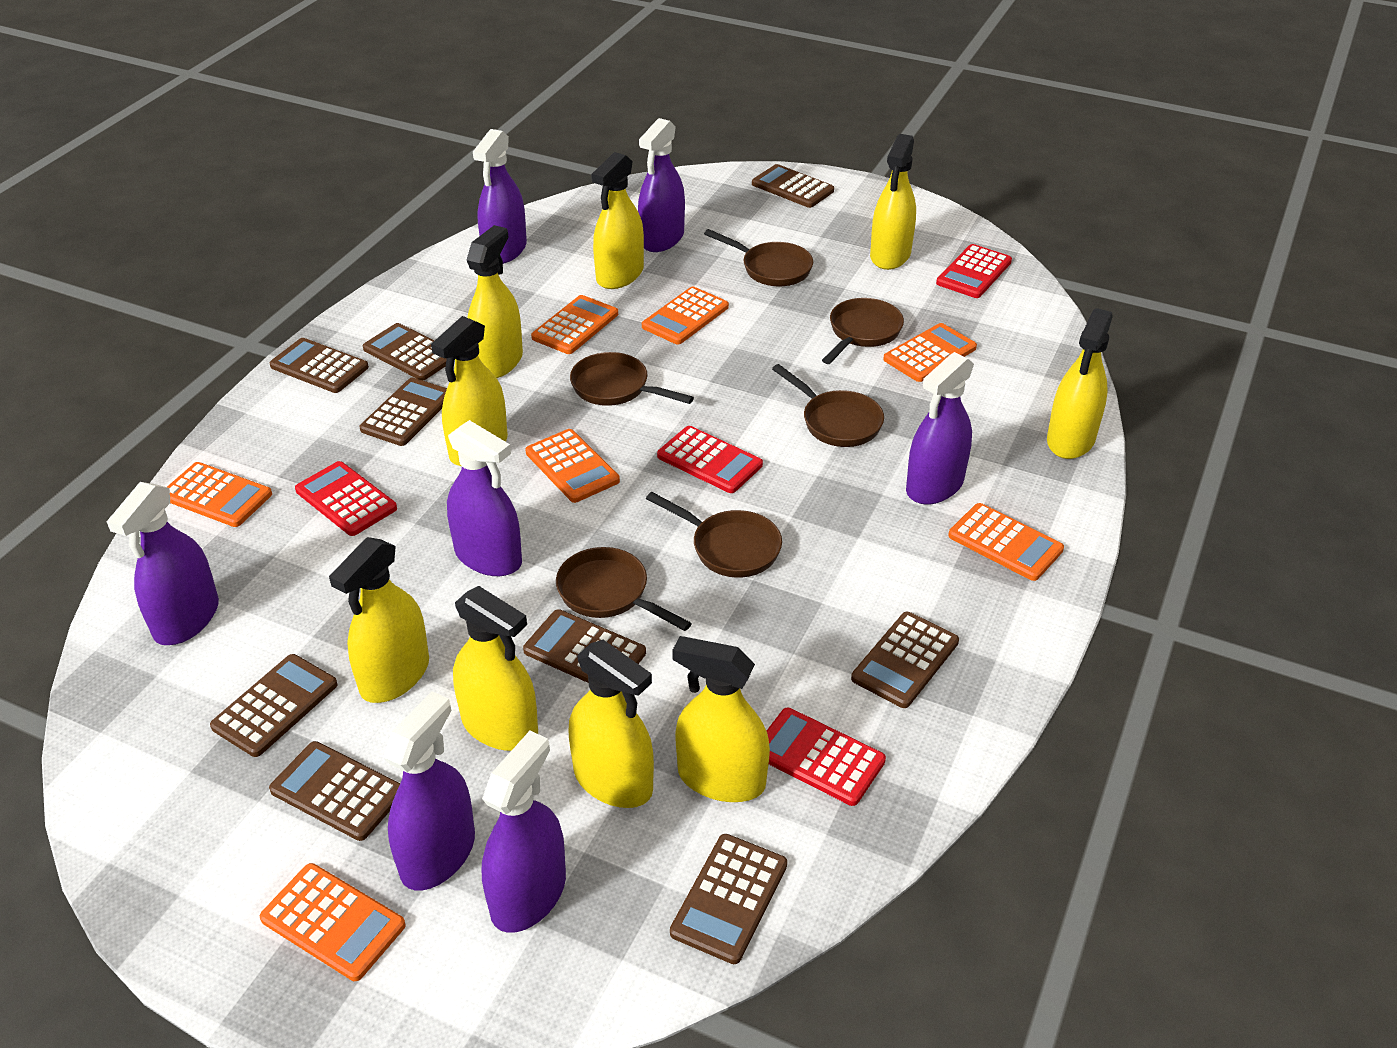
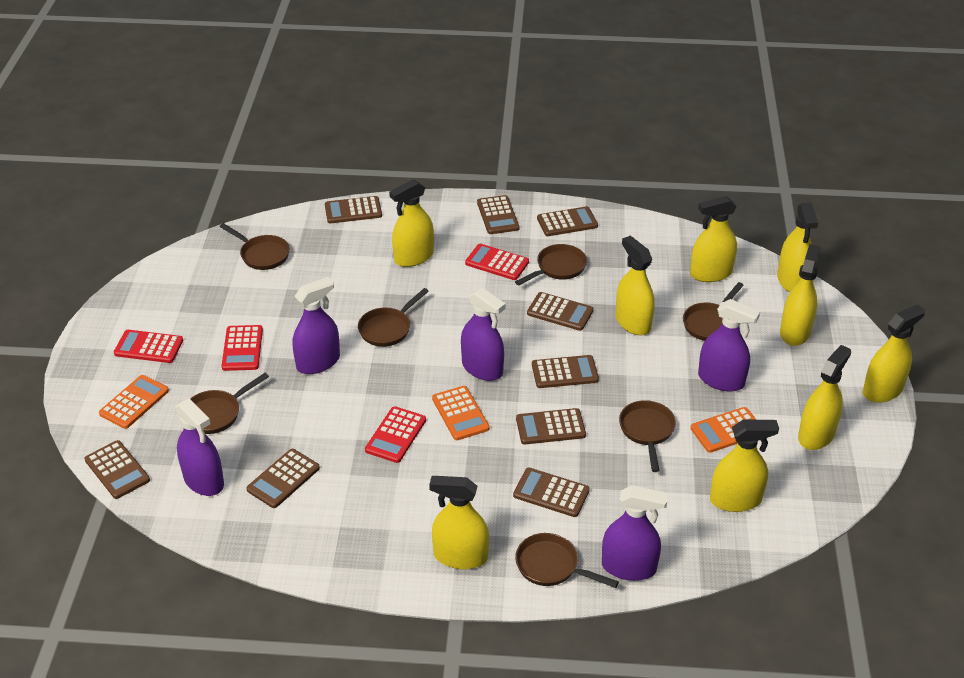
brown pan: 6 -> 7
orange calculator: 7 -> 3
purple spray bottle: 7 -> 5

